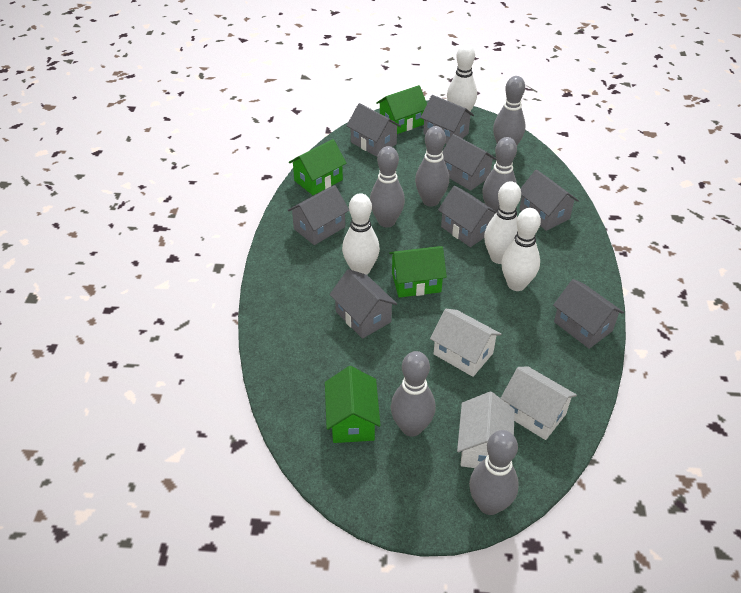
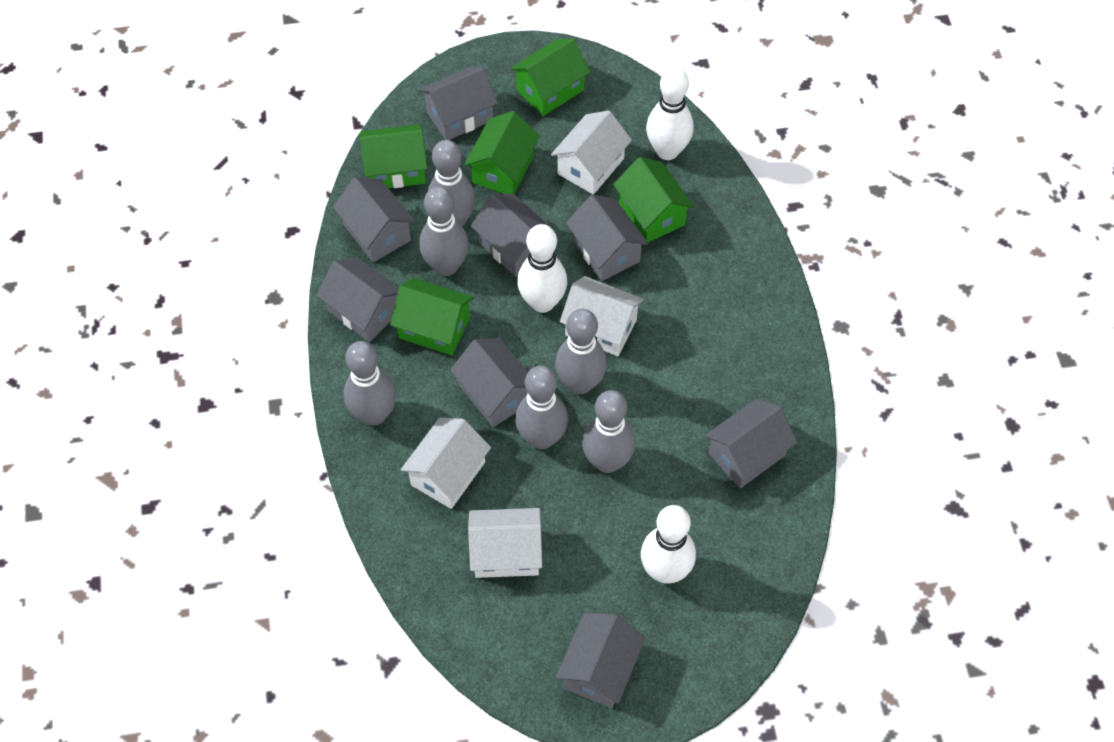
green house: 4 -> 5
white bowling pin: 4 -> 3
white house: 3 -> 4

